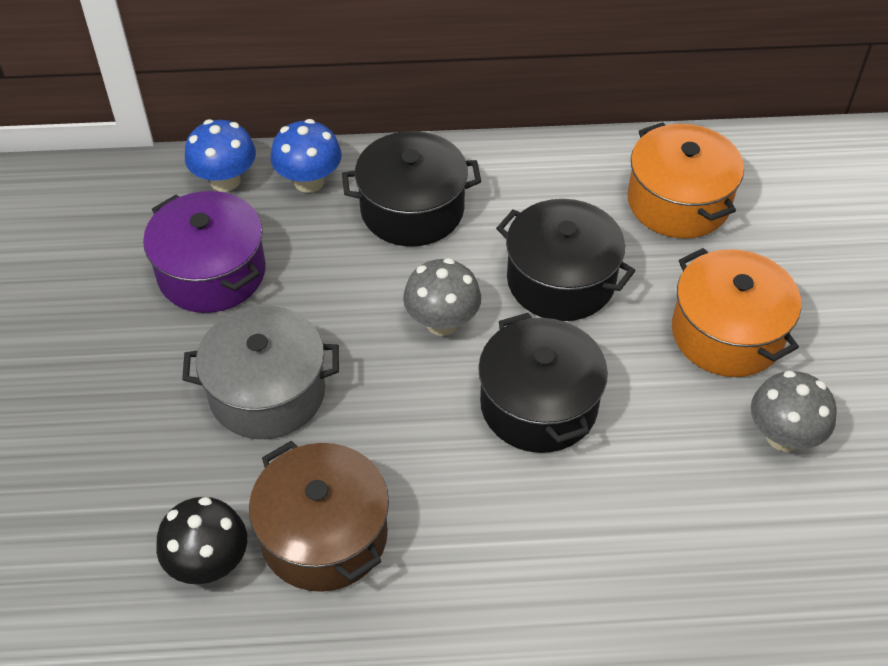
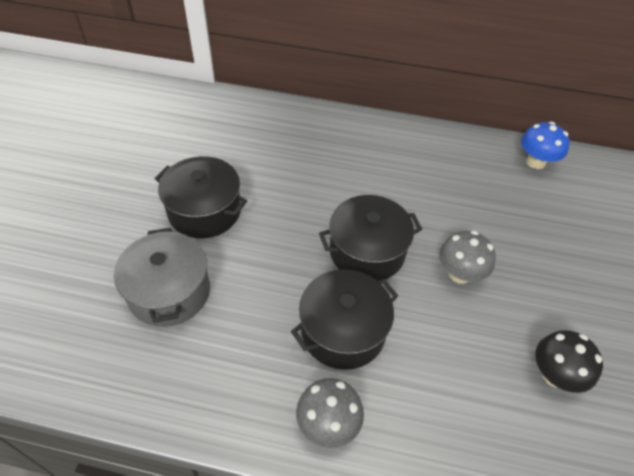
blue mushroom: 2 -> 1
brown pot: 1 -> 0
orange pot: 2 -> 0
purple pot: 1 -> 0

